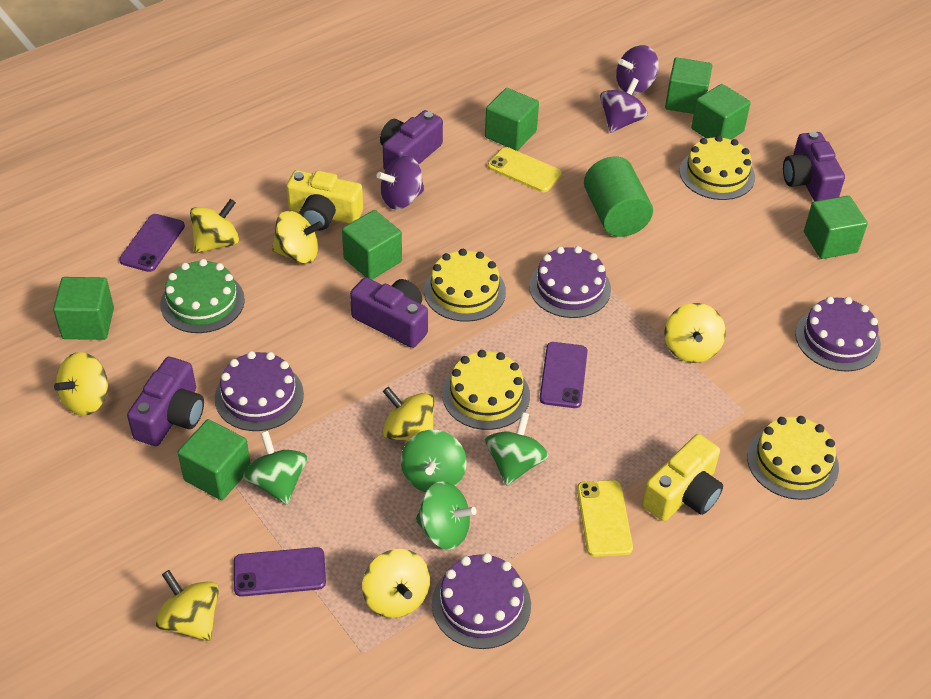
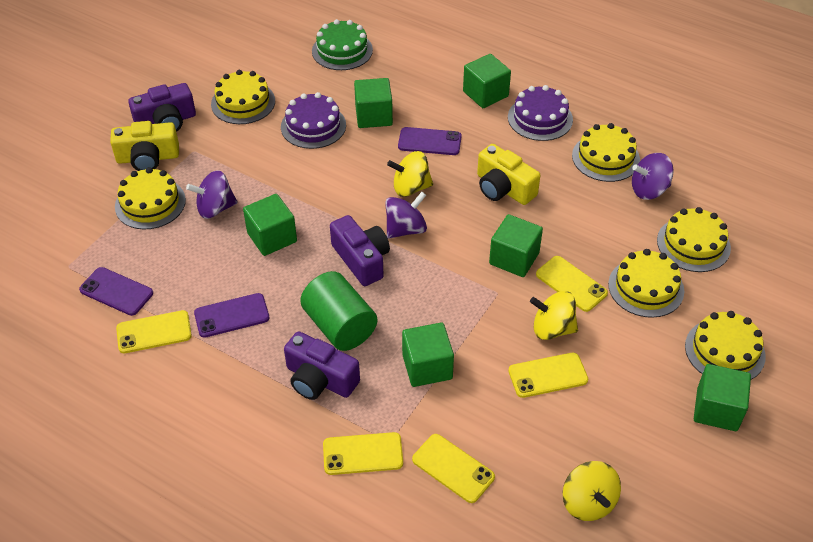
green cube: 7 -> 6
green spinning top: 4 -> 0
purple cake: 4 -> 2
purple camera: 4 -> 3
yellow cake: 4 -> 6
yellow phone: 2 -> 5
yellow spinning top: 7 -> 3

